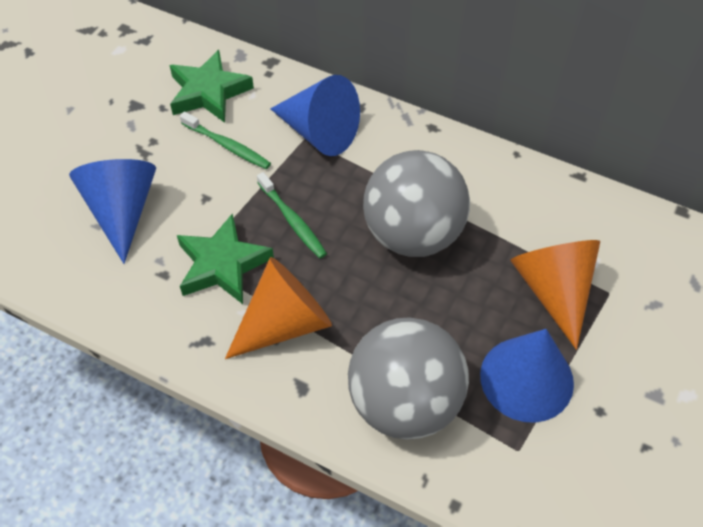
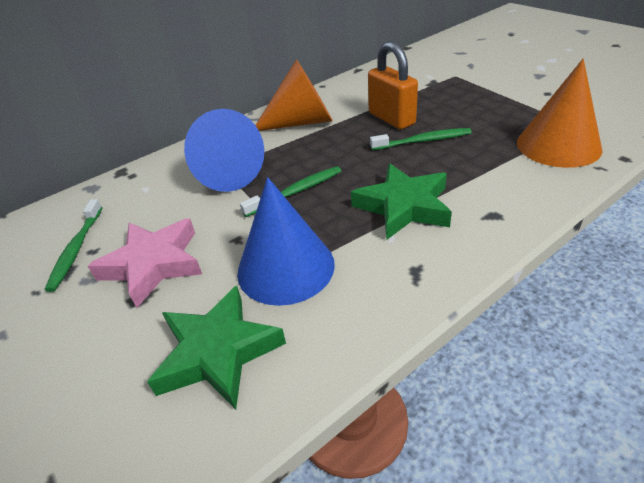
blue cone: 3 -> 2
green toothbrush: 2 -> 3
grey ball: 2 -> 0
orange padlock: 0 -> 1
pink star: 0 -> 1

